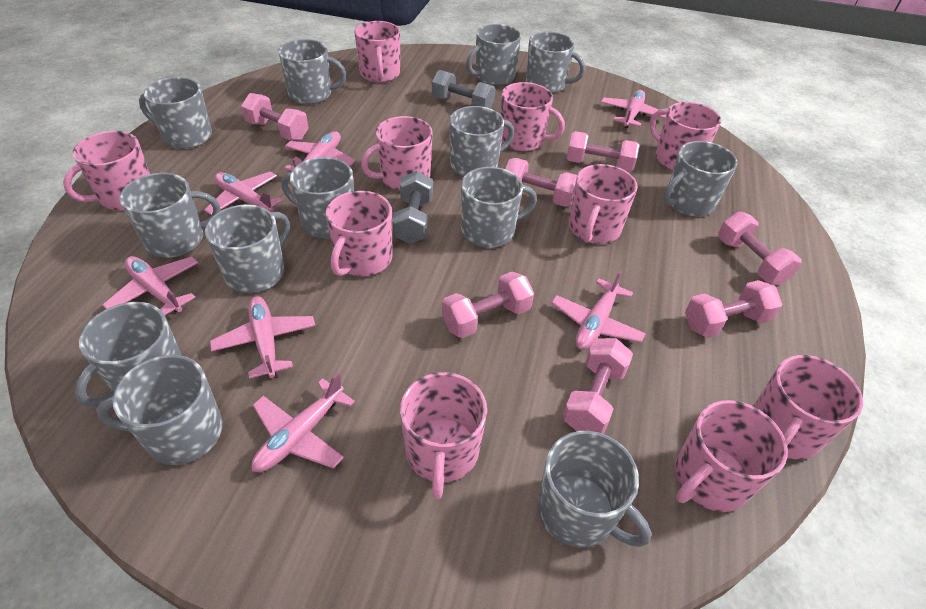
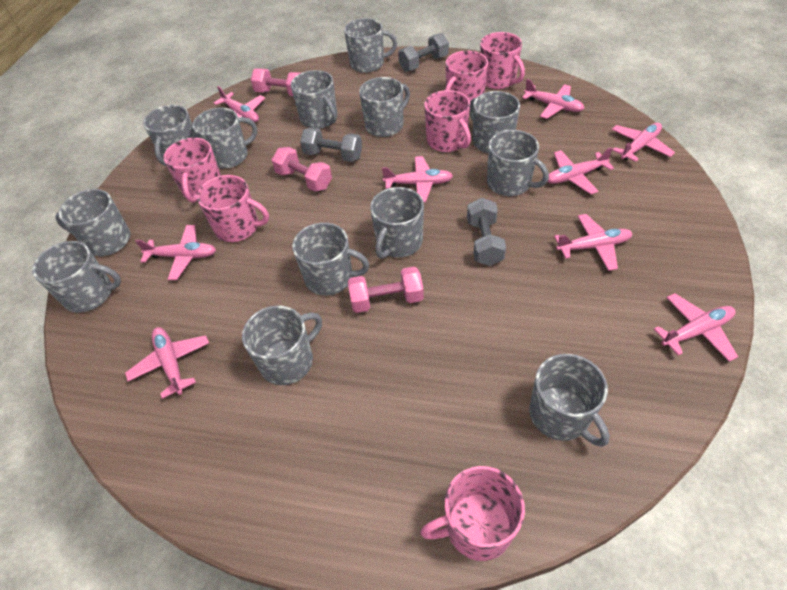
grey dumbbell: 2 -> 3
pink dumbbell: 7 -> 3
pink mug: 10 -> 6
pink plane: 7 -> 9

